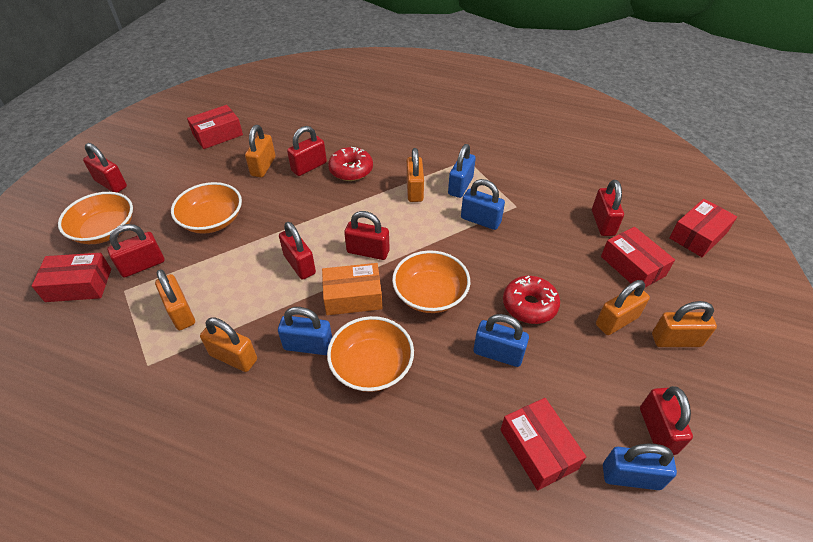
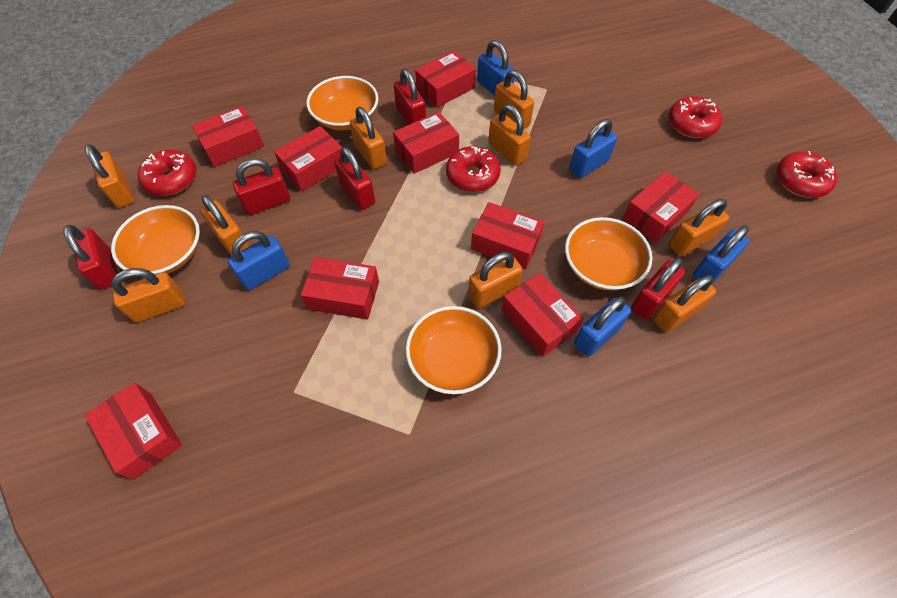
orange box: 1 -> 0
orange padlock: 6 -> 9
red box: 5 -> 9
red donut: 2 -> 4
red padlock: 7 -> 5

